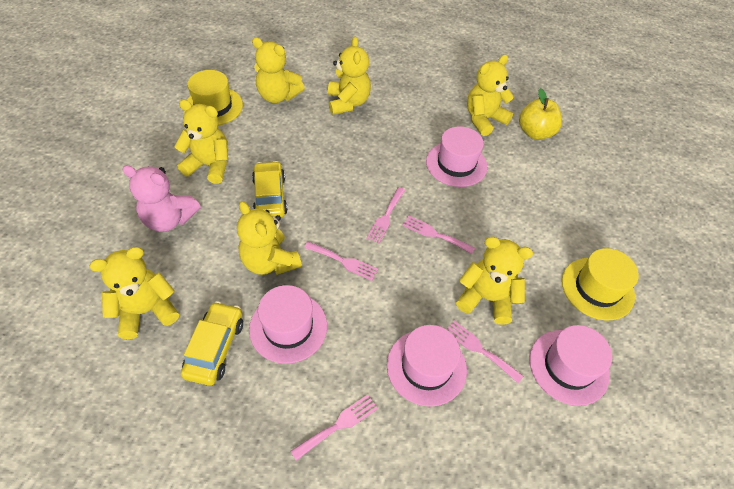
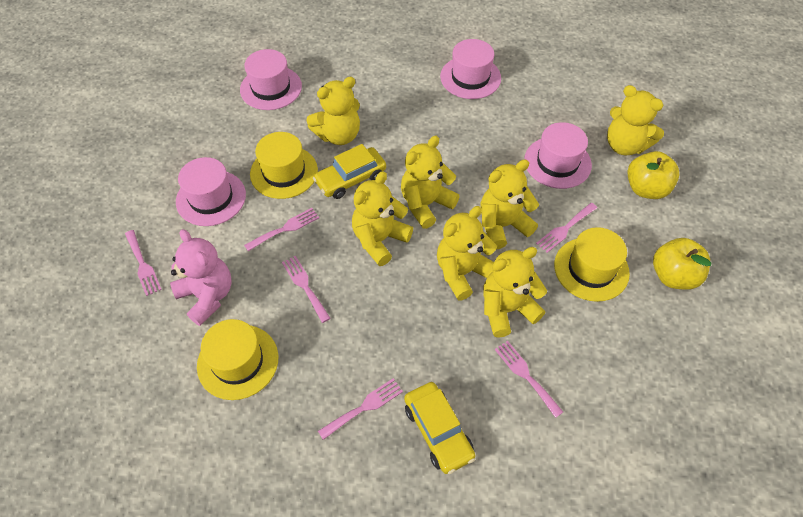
pink fork: 5 -> 6
yellow apple: 1 -> 2
yellow hat: 2 -> 3

